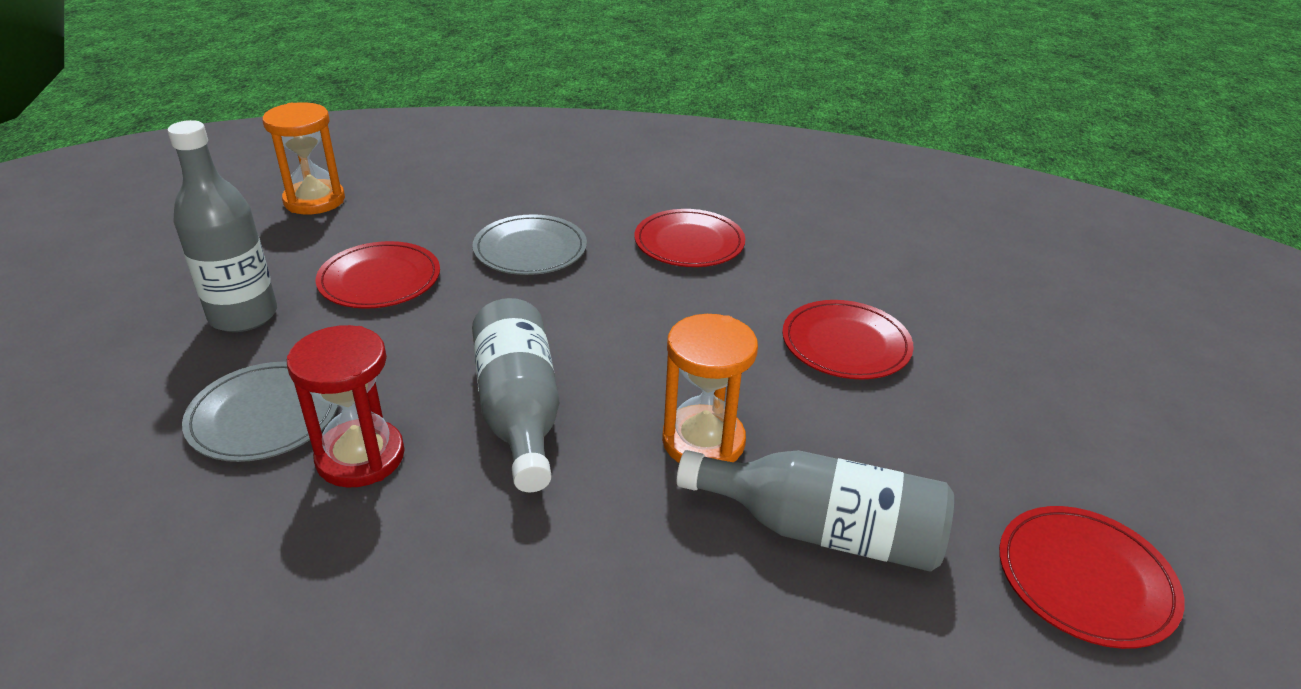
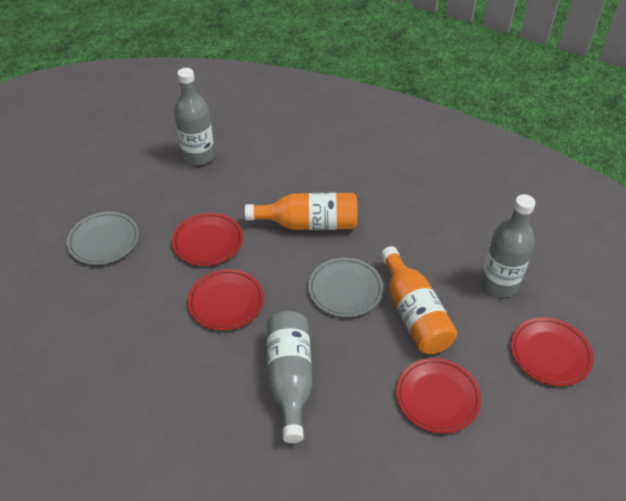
orange bottle: 0 -> 2
orange hourglass: 2 -> 0
red hourglass: 1 -> 0

